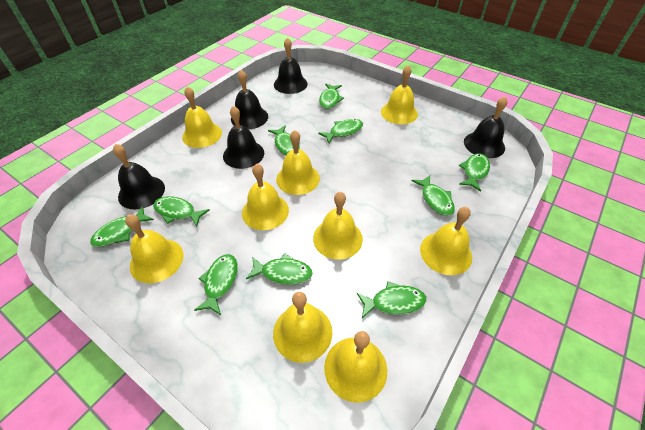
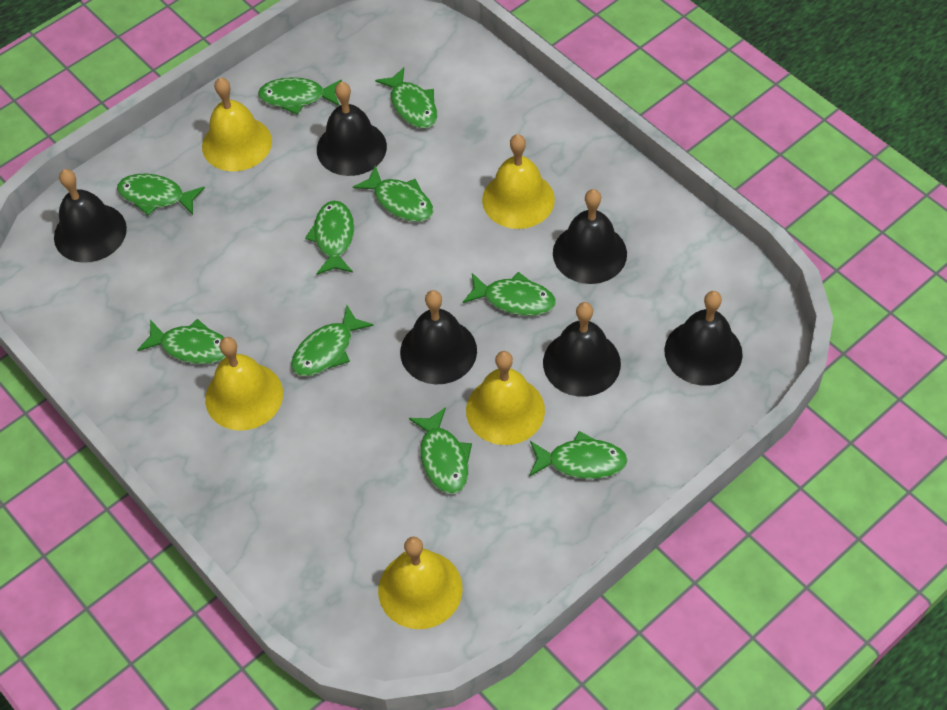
black bell: 5 -> 6
yellow bell: 9 -> 5

